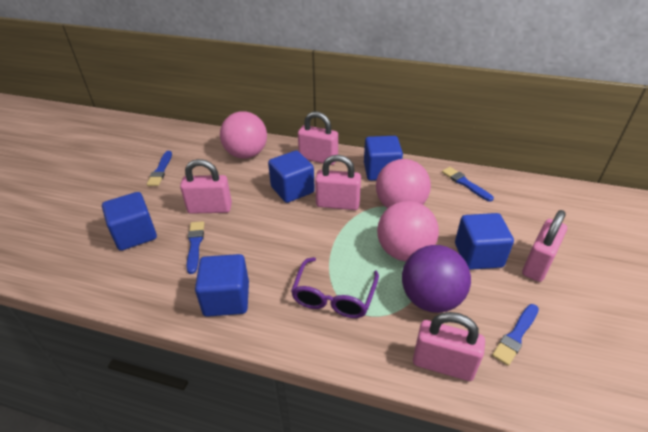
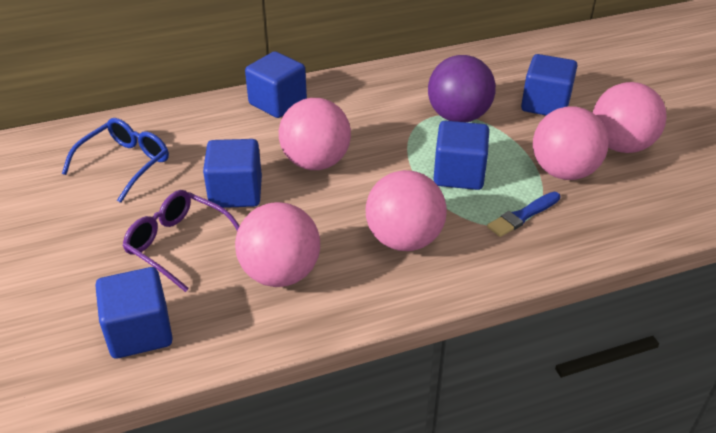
blue brush: 4 -> 1
blue glasses: 0 -> 1
pink ball: 3 -> 5
pink padlock: 5 -> 0

